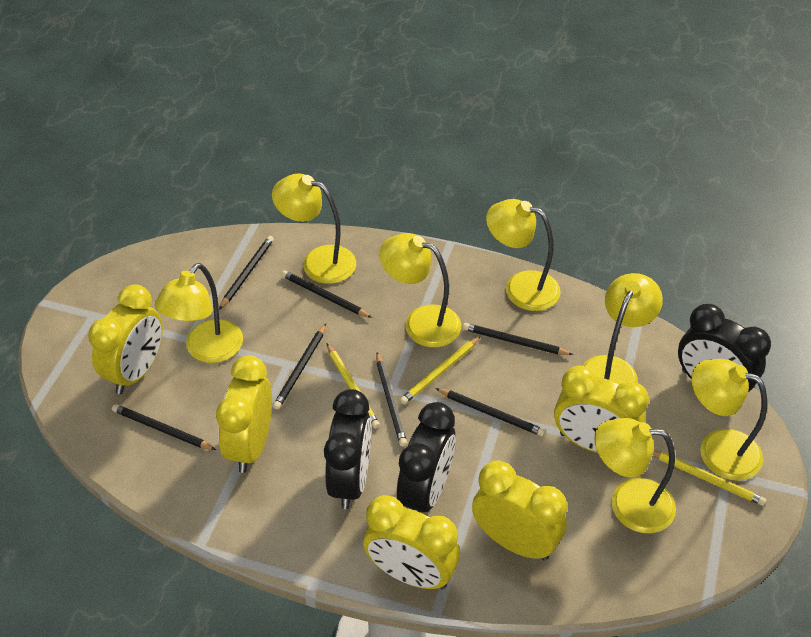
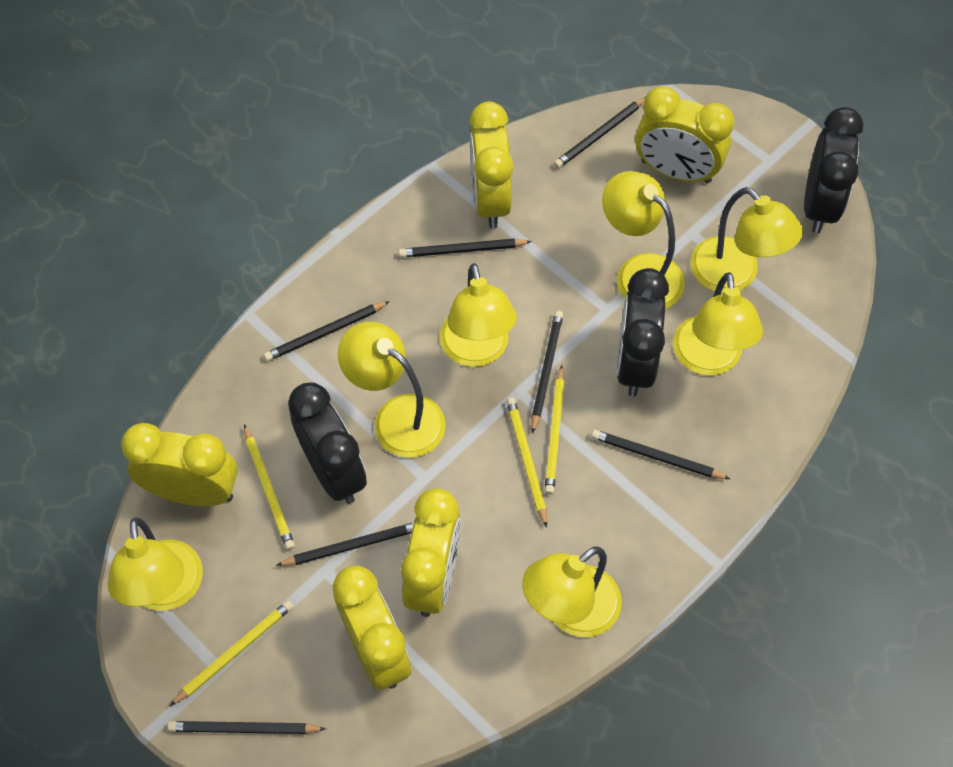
yellow pencil: 3 -> 4

